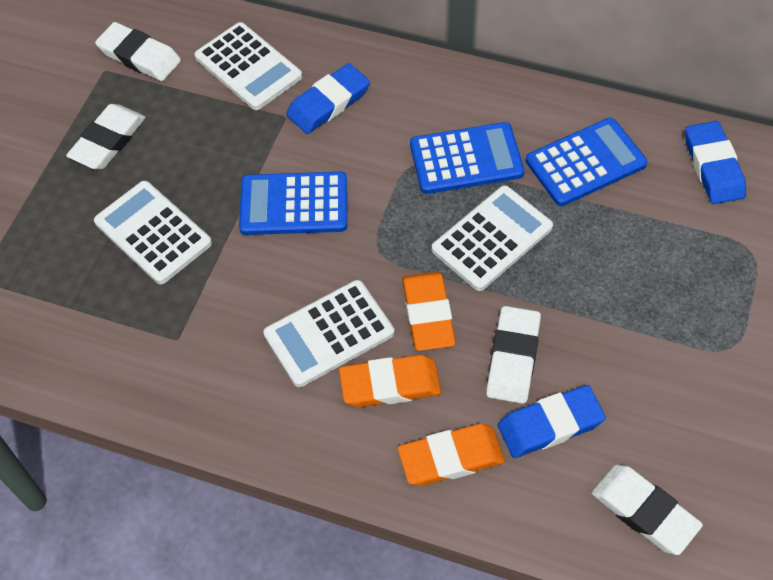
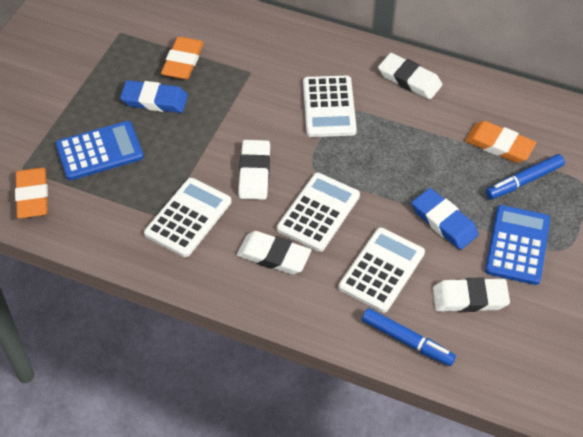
blue calculator: 3 -> 2
blue eraser: 3 -> 2
blue marker: 0 -> 2

